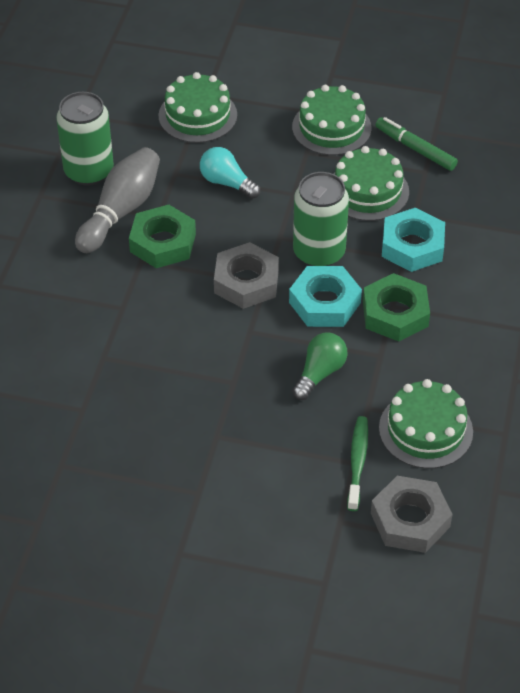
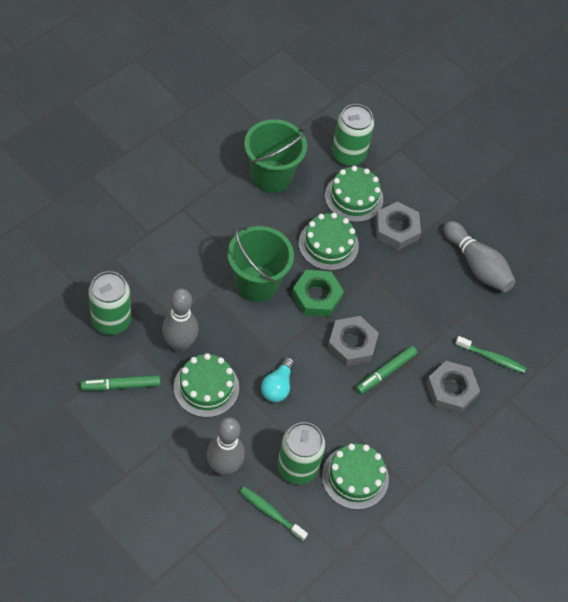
green bucket: 0 -> 2
green can: 2 -> 3
green light bulb: 1 -> 0
green marker: 1 -> 2
green nut: 2 -> 1
green toothbrush: 1 -> 2
grey bowling pin: 1 -> 3
grey nut: 2 -> 3
turquoise nut: 2 -> 0

